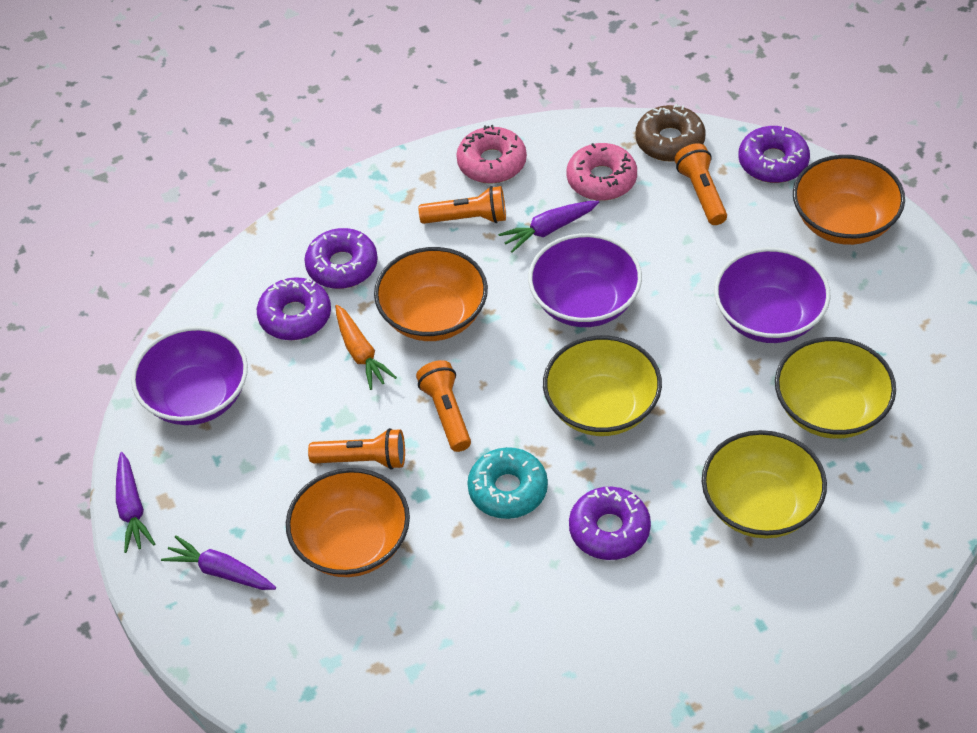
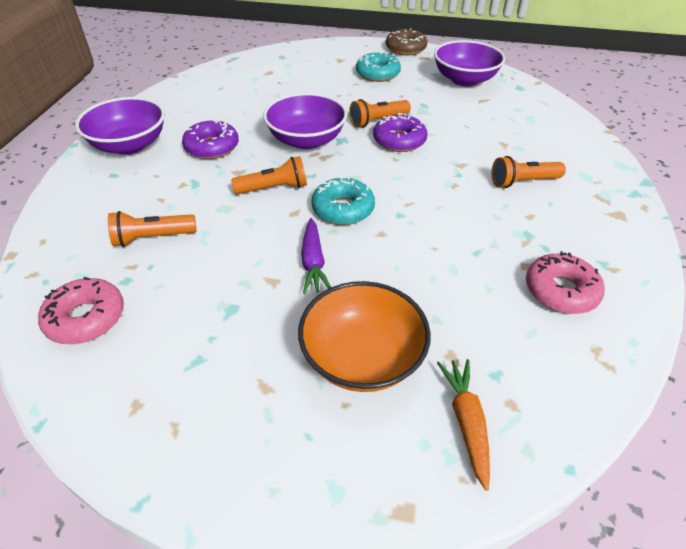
orange bowl: 3 -> 1
purple carrot: 3 -> 1
purple donut: 4 -> 2
turquoise donut: 1 -> 2
yellow bowl: 3 -> 0

